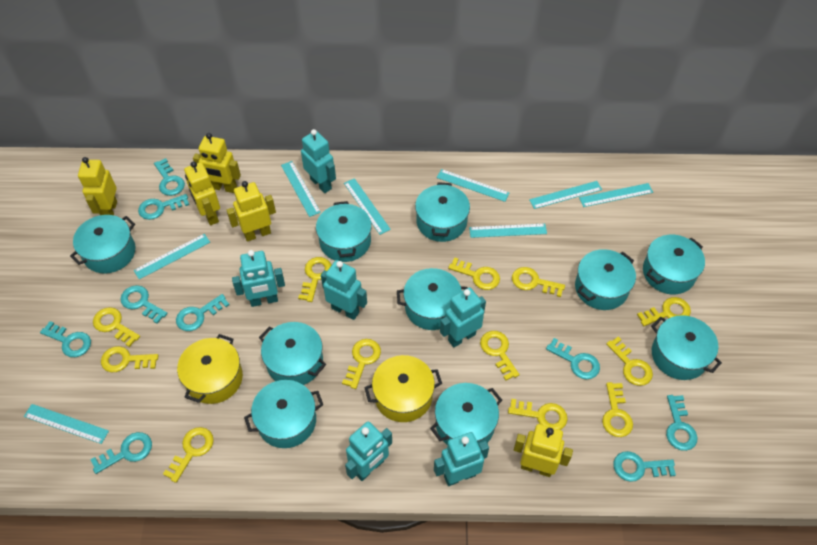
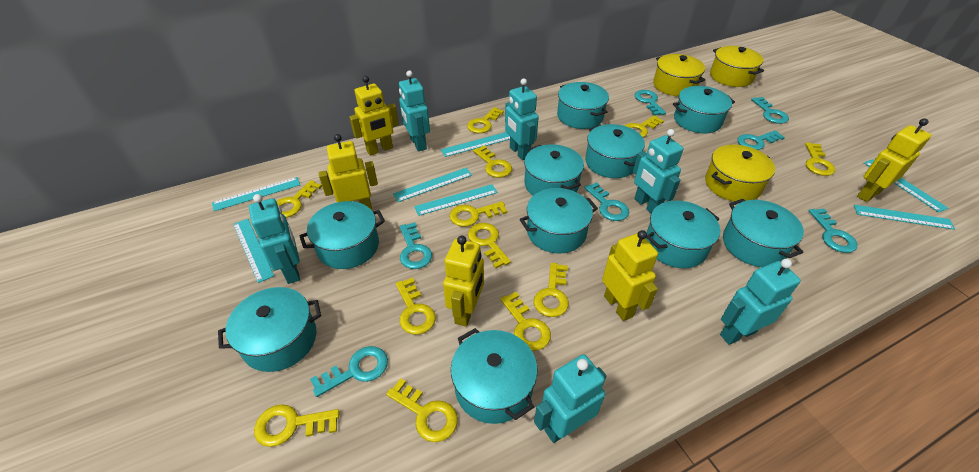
turquoise key: 9 -> 7
turquoise ruler: 8 -> 7
yellow pot: 2 -> 3

